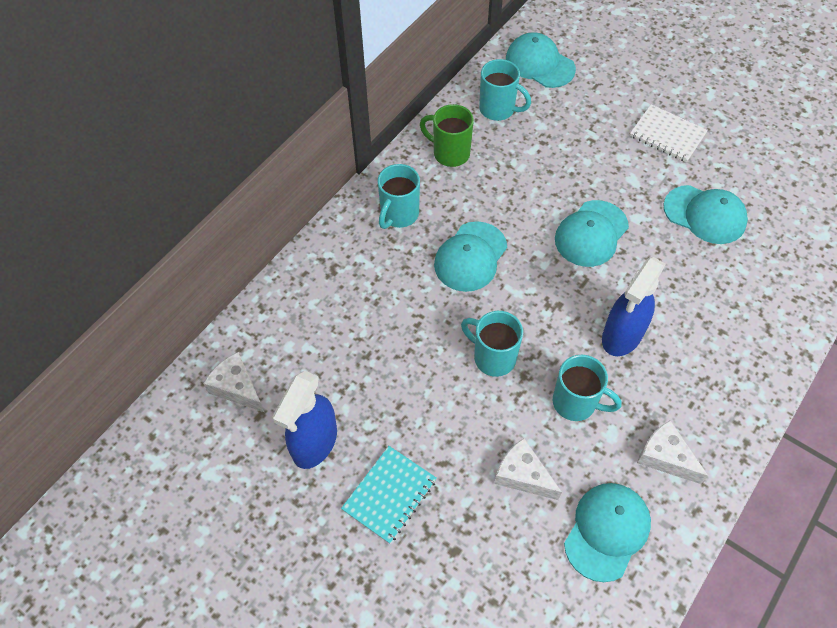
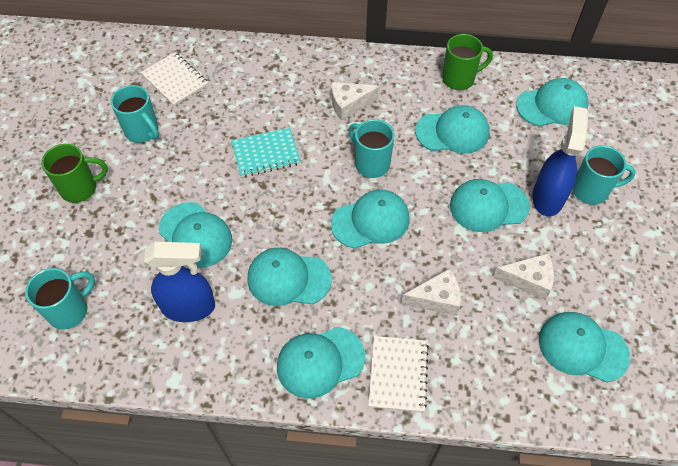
green mug: 1 -> 2
turquoise cap: 5 -> 8
white notebook: 1 -> 2

